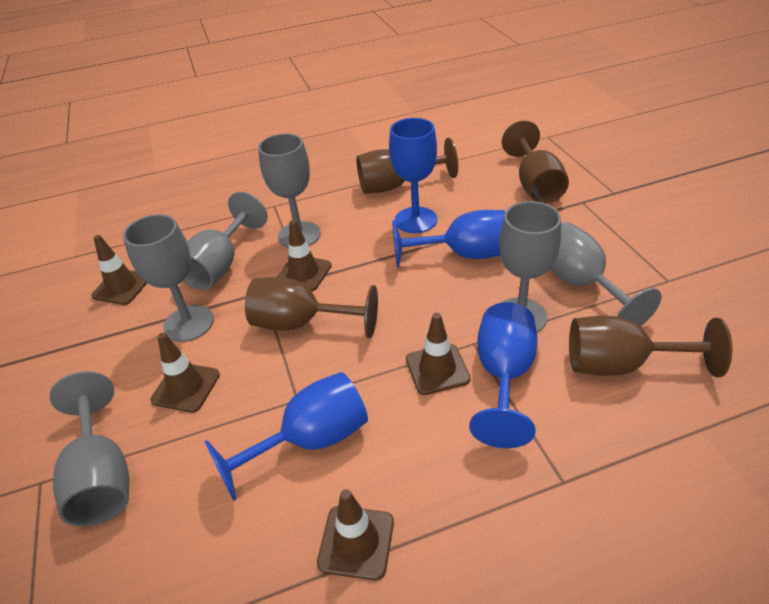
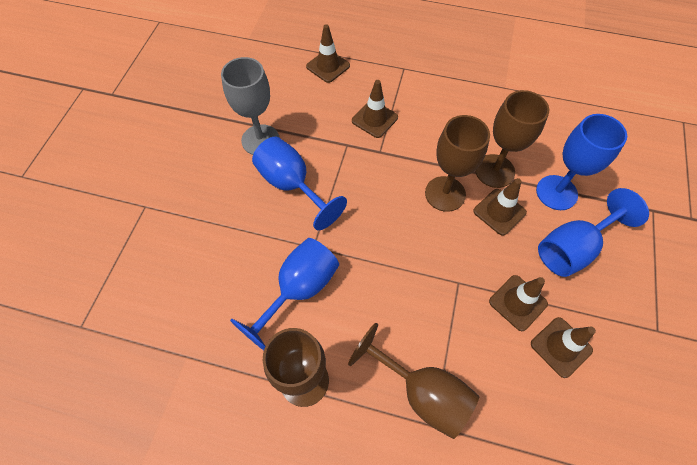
grey goblet: 6 -> 1

